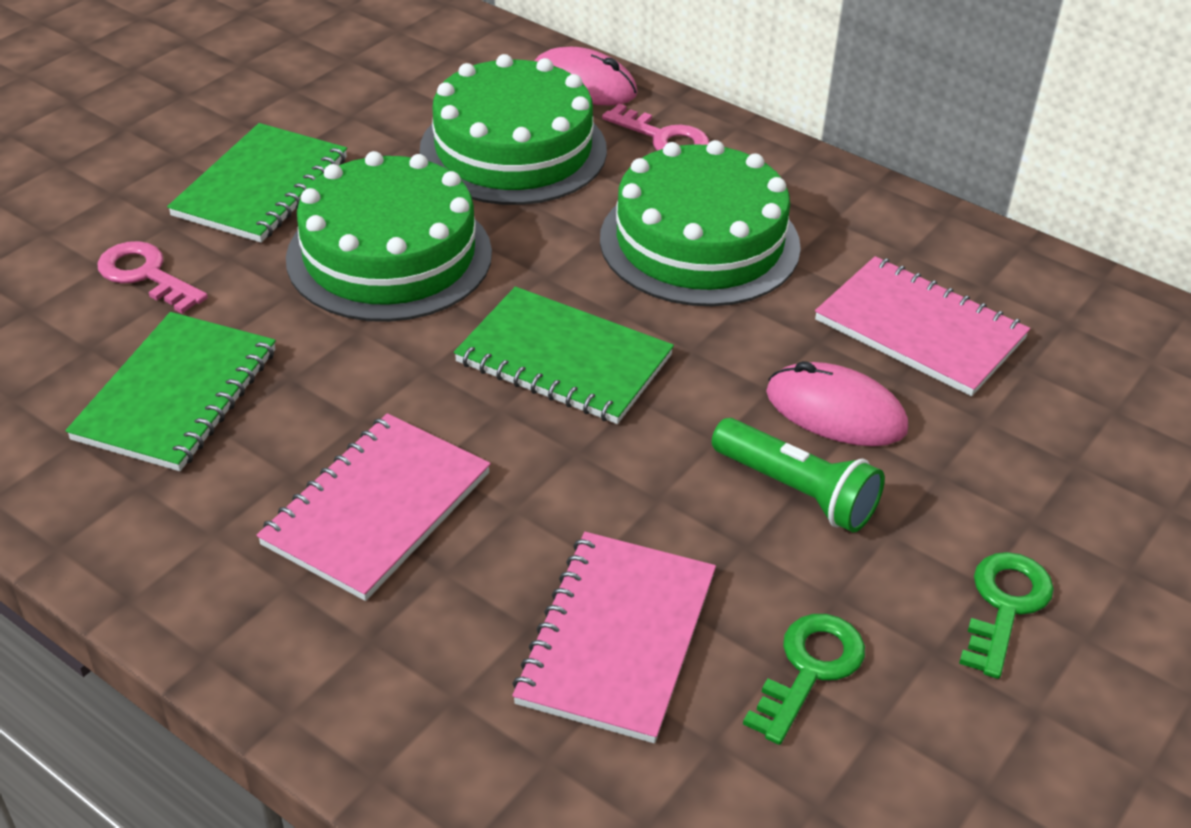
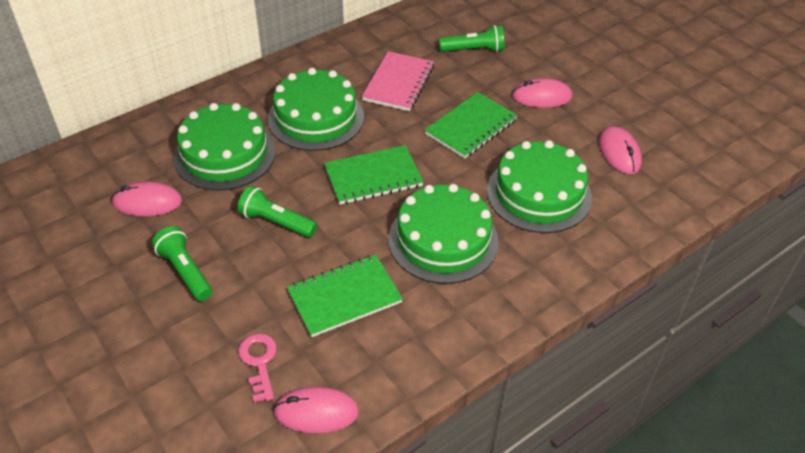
green cake: 3 -> 4
green flashlight: 1 -> 3
green key: 2 -> 0
pink key: 2 -> 1
pink mouse: 2 -> 4
pink notebook: 3 -> 1

